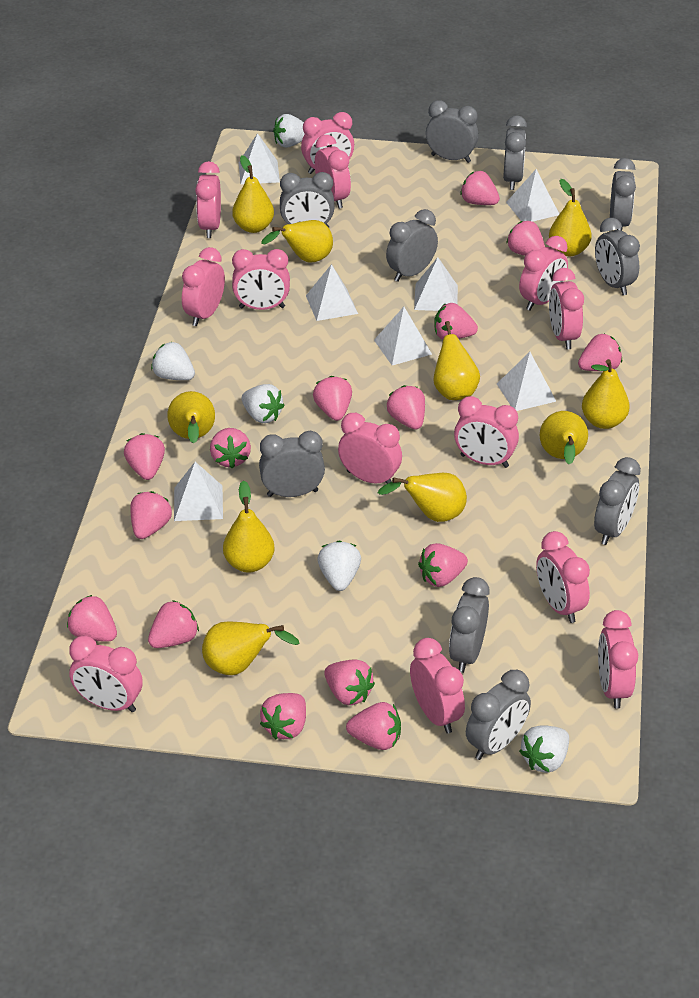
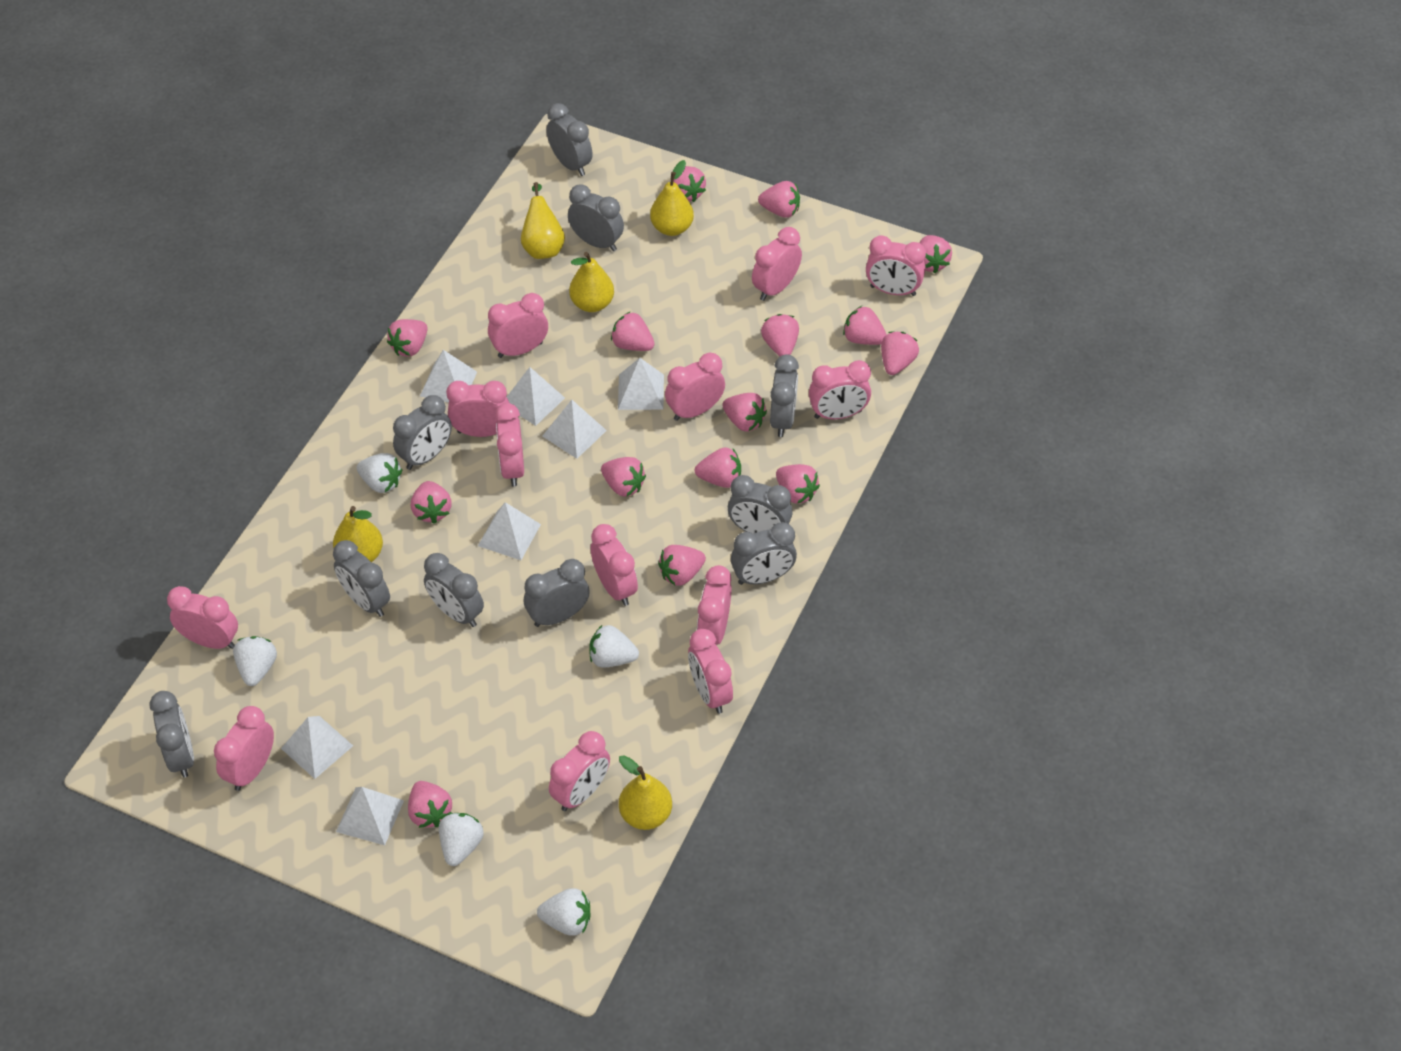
yellow pear: 10 -> 5

